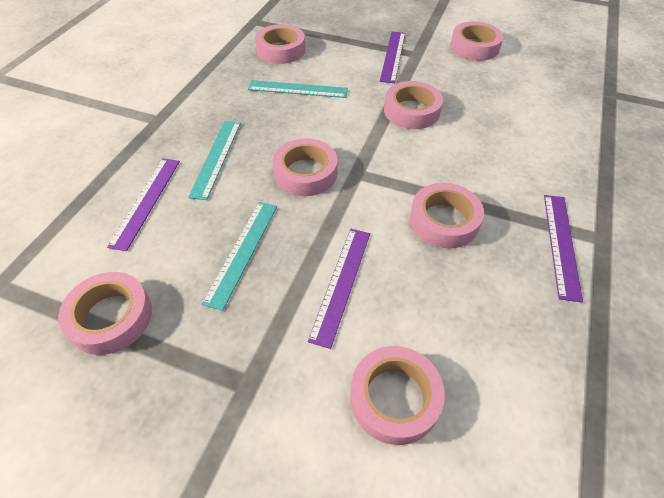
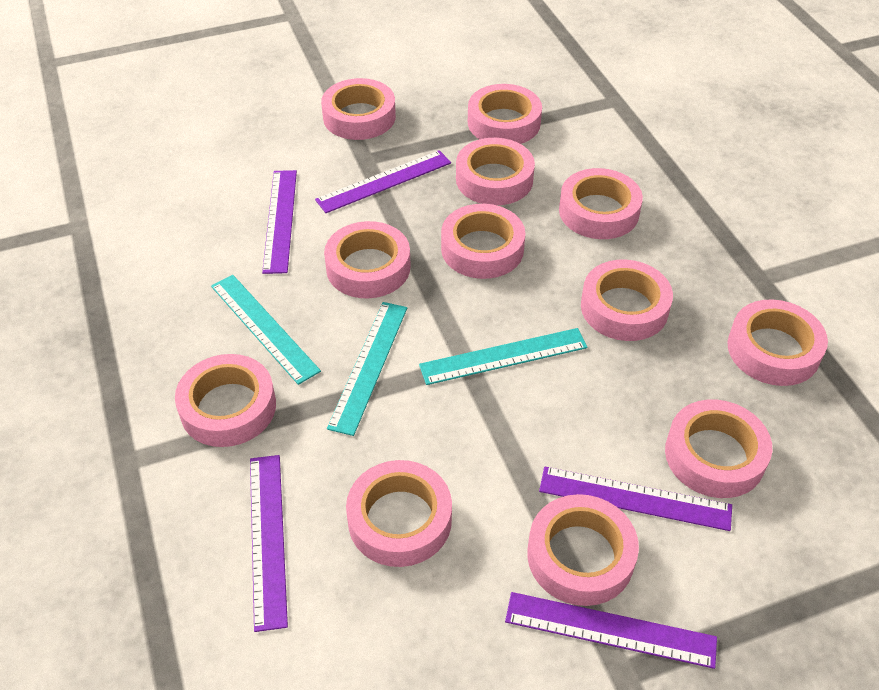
pink tape: 7 -> 12
purple ruler: 4 -> 5

